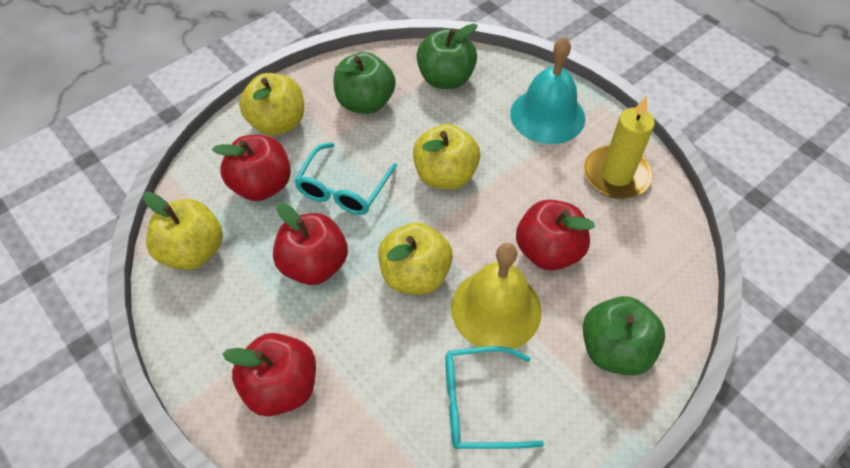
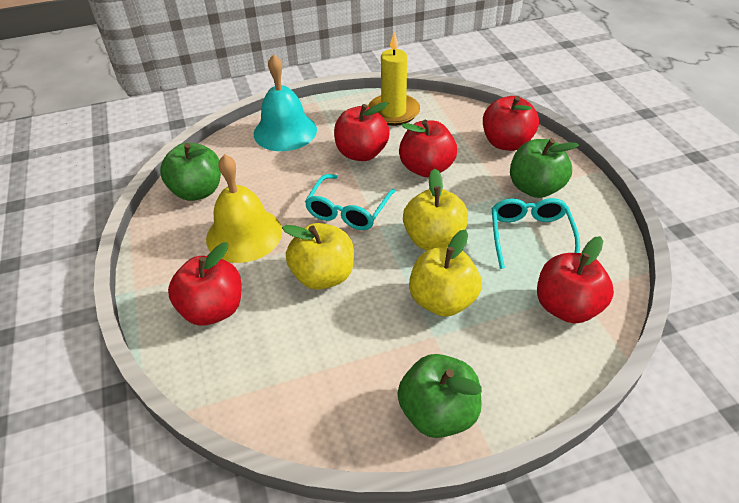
red apple: 4 -> 5
yellow apple: 4 -> 3

